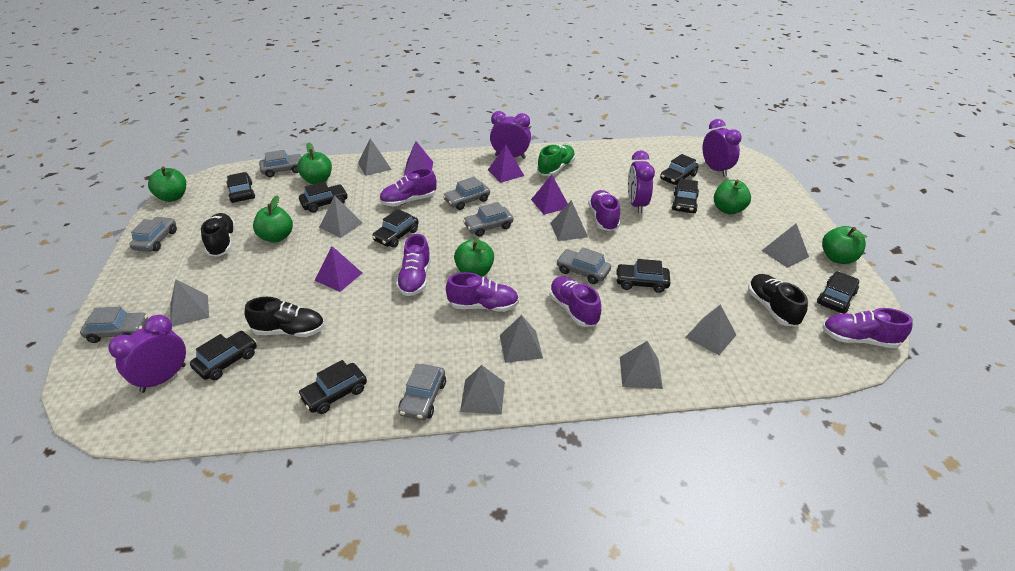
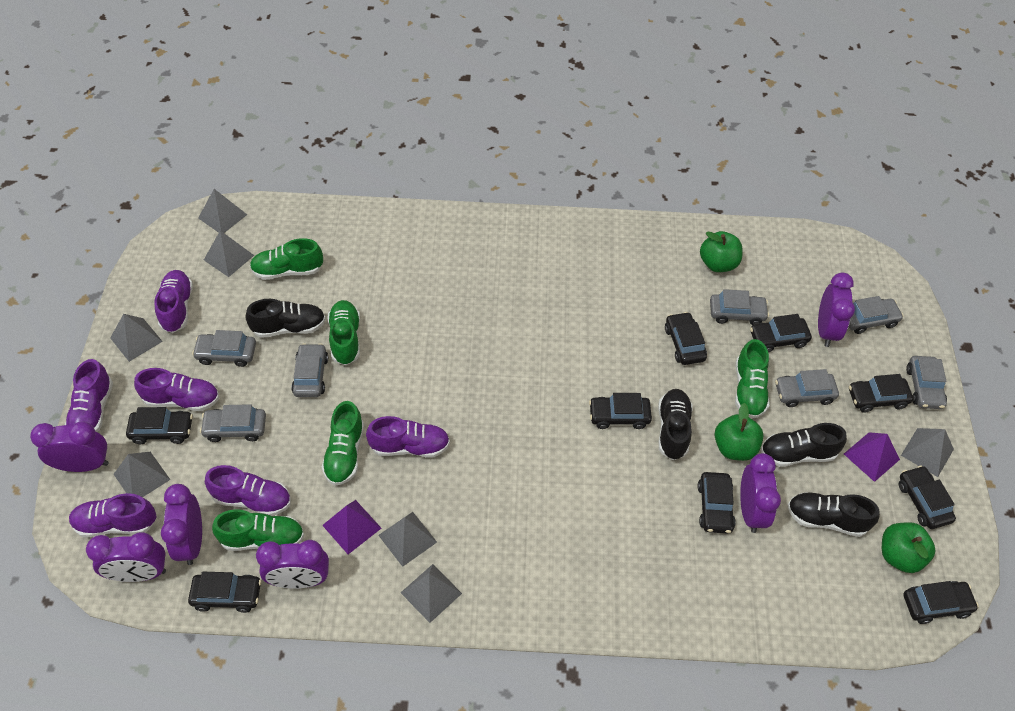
black shoe: 3 -> 4
green apple: 6 -> 3
green shoe: 1 -> 5
grey pyramid: 9 -> 7
purple clock: 4 -> 6
purple pyramid: 4 -> 2

